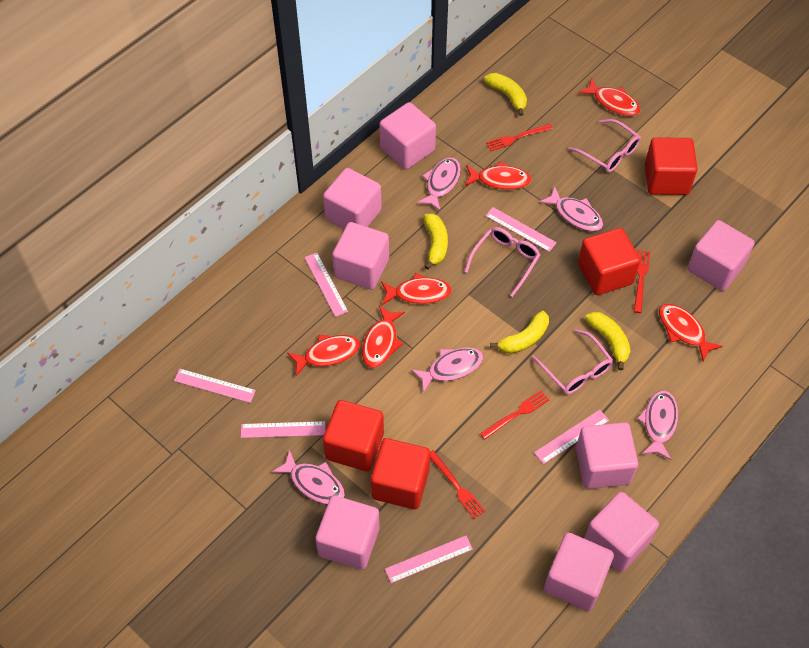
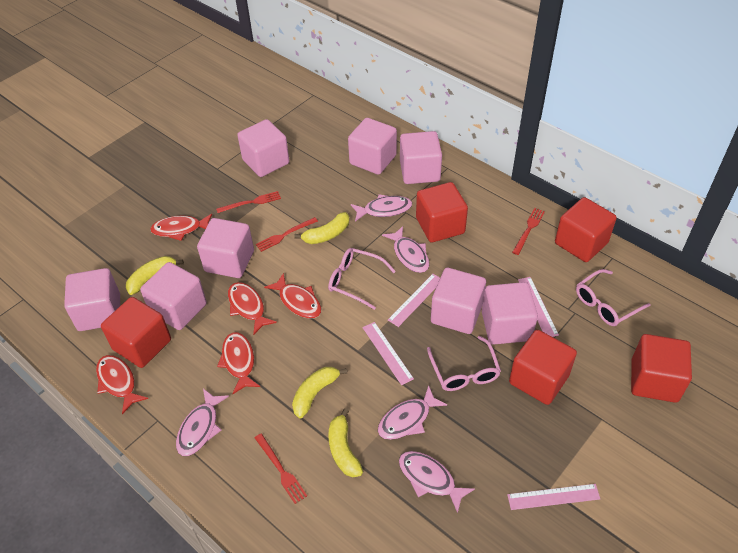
pink ruler: 6 -> 4
red cube: 4 -> 5
red fish: 6 -> 5

